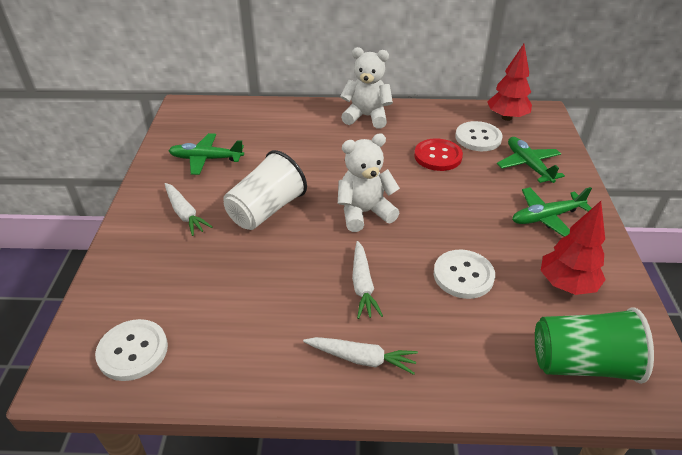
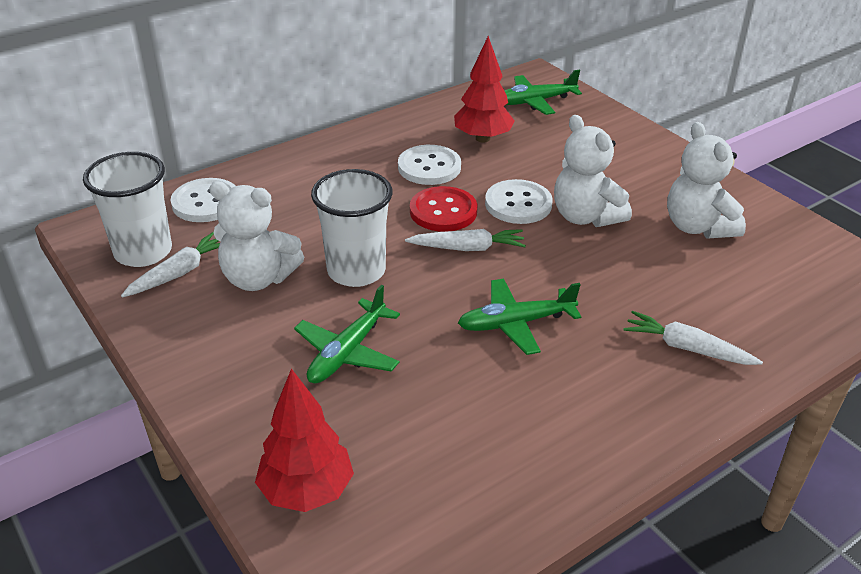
green cup: 1 -> 0
white cup: 1 -> 2
white teddy bear: 2 -> 3

